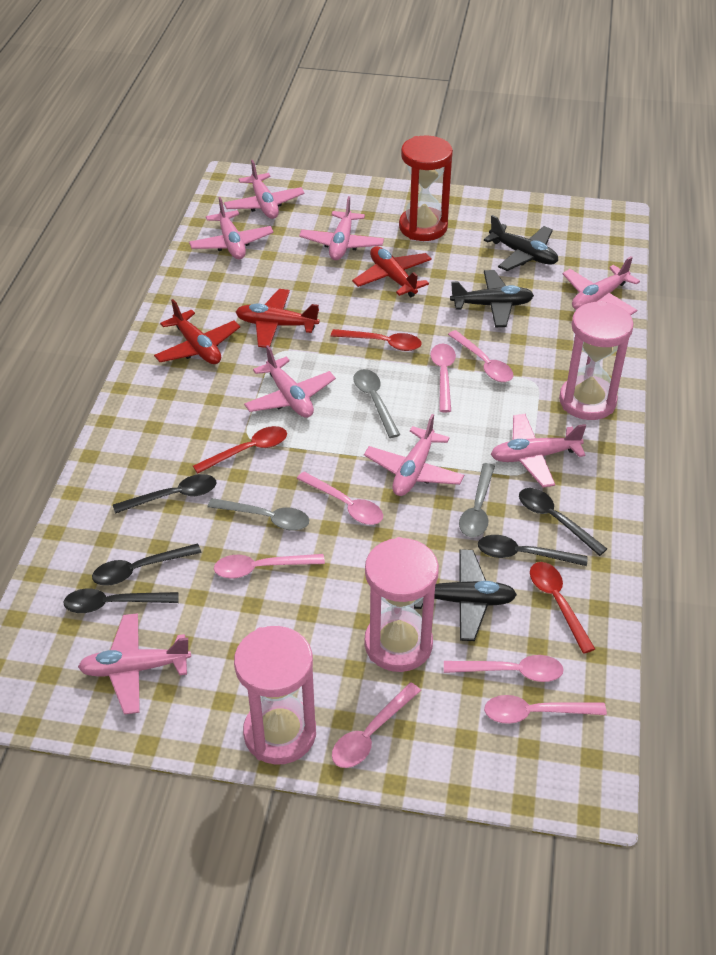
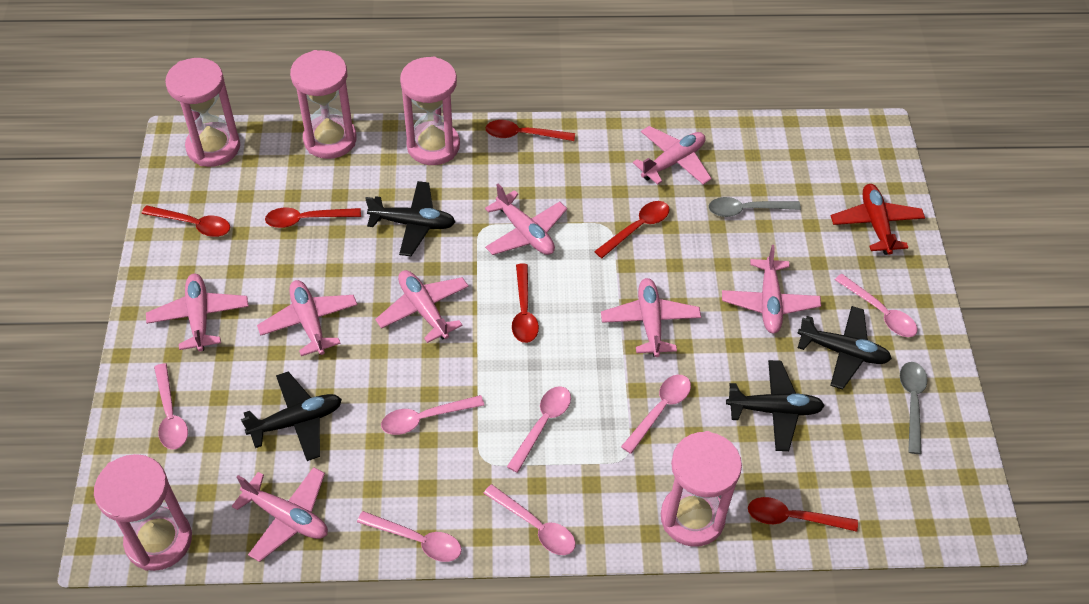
black plane: 3 -> 4
black spoon: 5 -> 0
grey spoon: 3 -> 2
pink hourglass: 3 -> 5
red hourglass: 1 -> 0
red plane: 3 -> 1
red spoon: 3 -> 6

